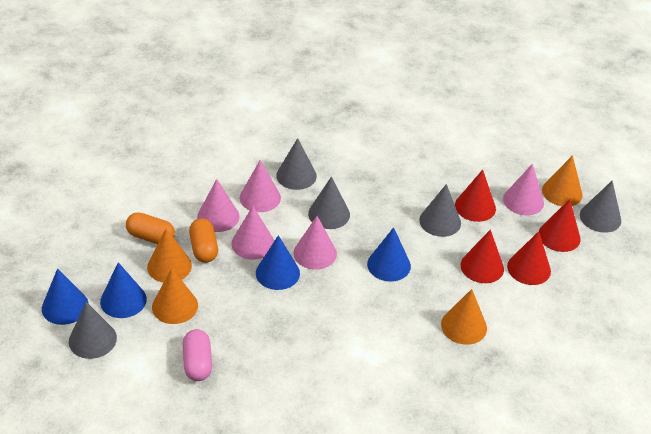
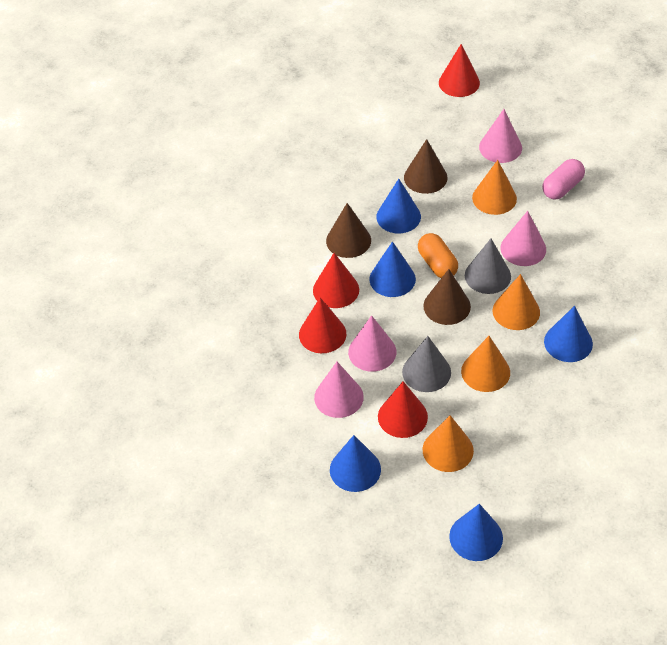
blue cone: 4 -> 5
brown cone: 0 -> 3
grey cone: 5 -> 2
orange capsule: 2 -> 1
pink cone: 5 -> 4

